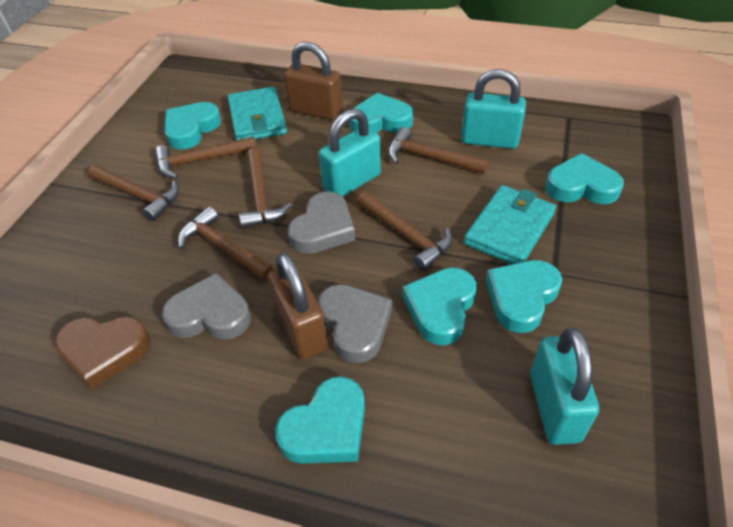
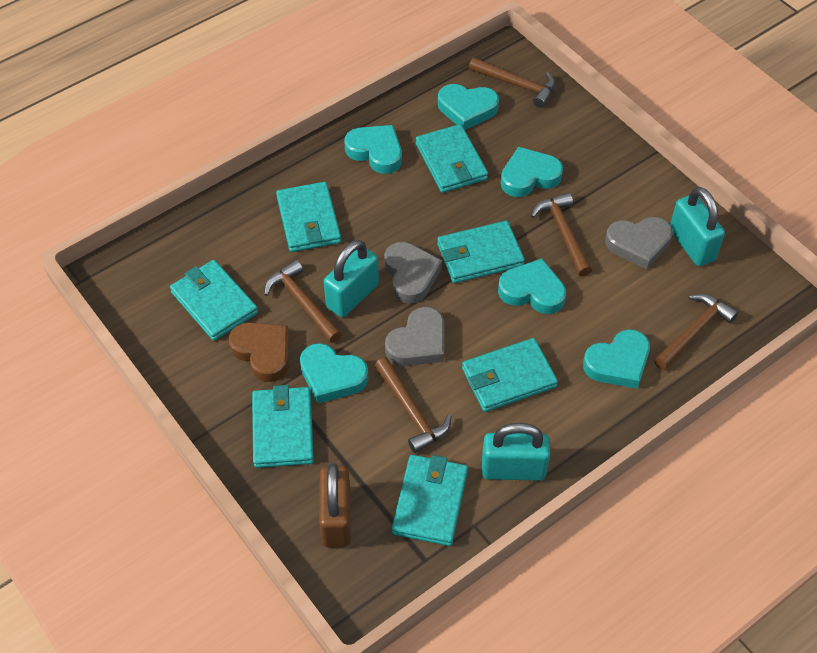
brown hammer: 6 -> 5
brown padlock: 2 -> 1
turquoise wallet: 2 -> 7

